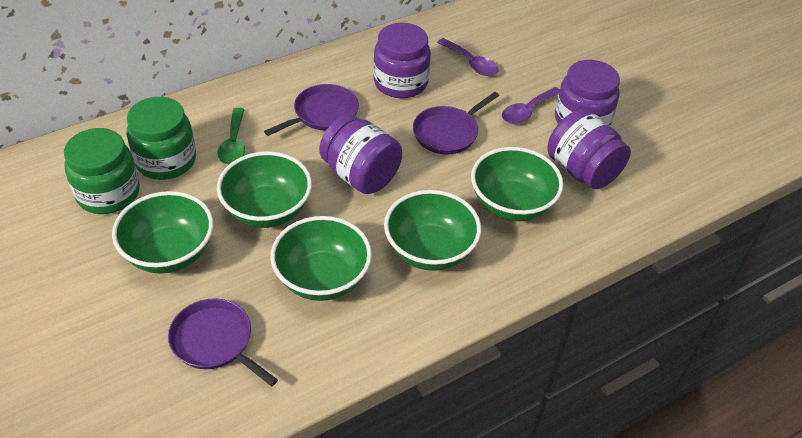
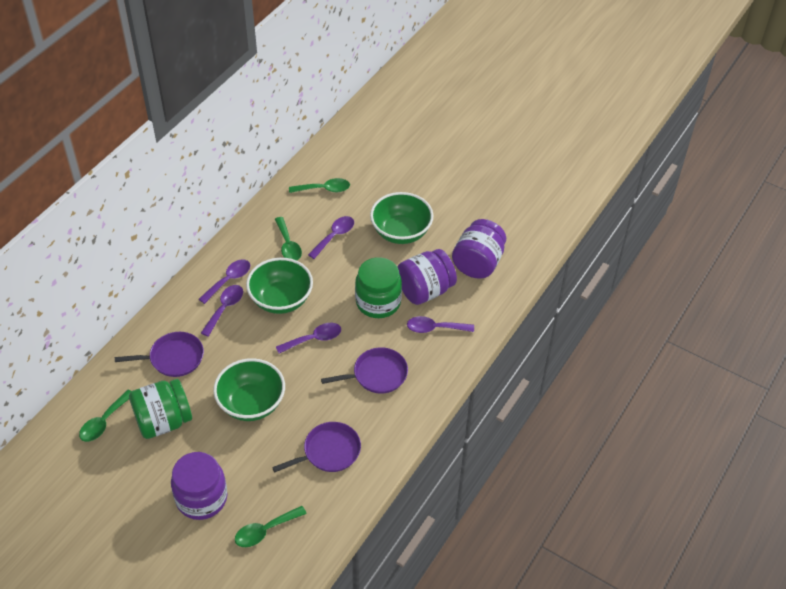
green bowl: 5 -> 3
green spoon: 1 -> 4
purple jar: 4 -> 3
purple spoon: 2 -> 5

